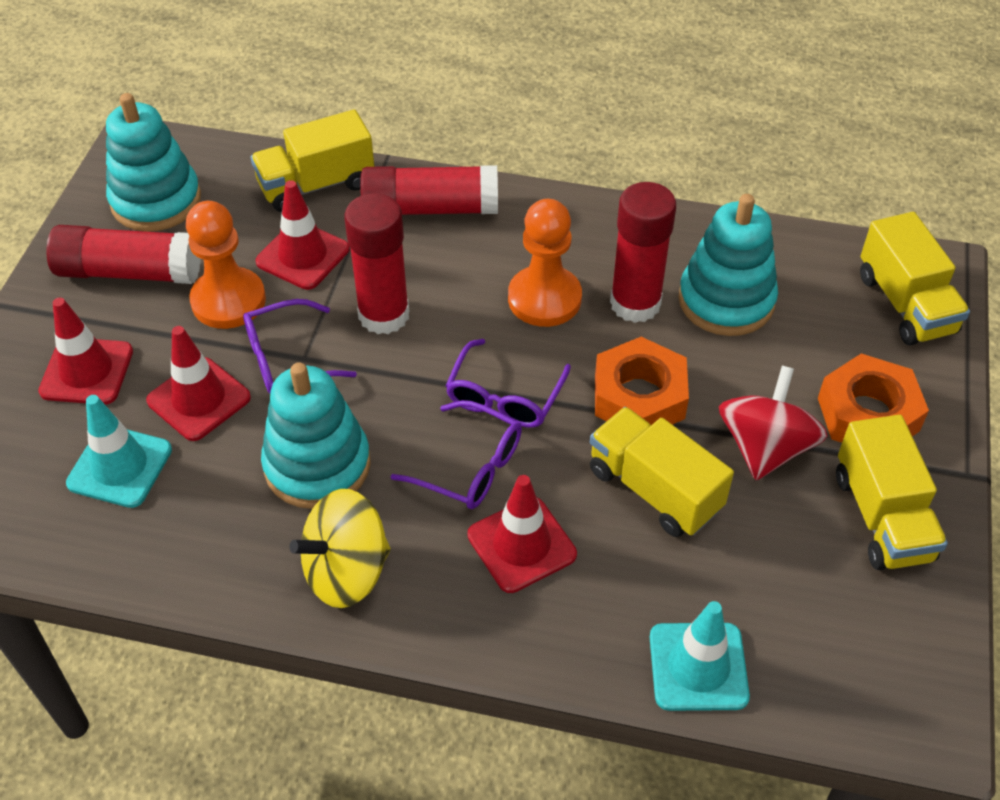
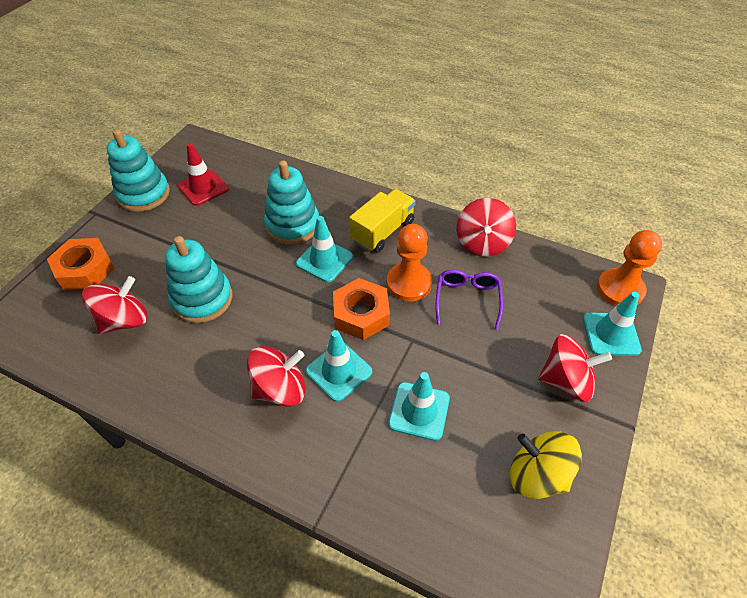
purple glasses: 3 -> 1
red glue stick: 4 -> 0
red spinning top: 1 -> 4
red traffic cone: 4 -> 1
turquoise traffic cone: 2 -> 4
yellow truck: 4 -> 1

